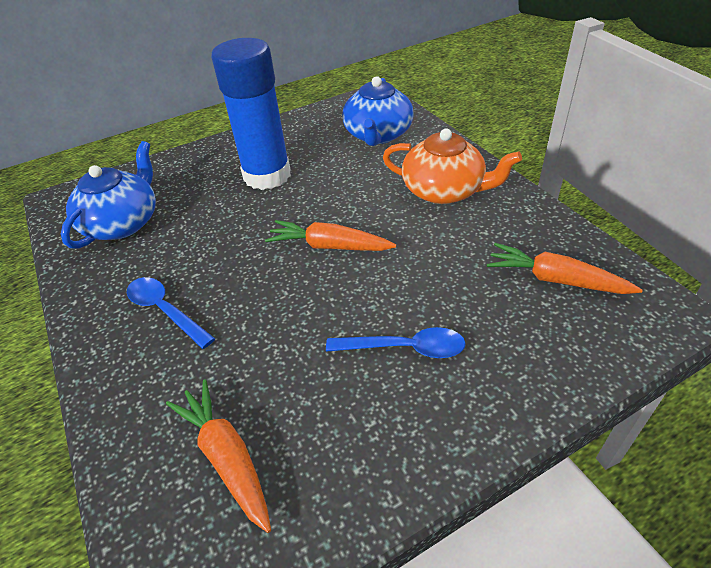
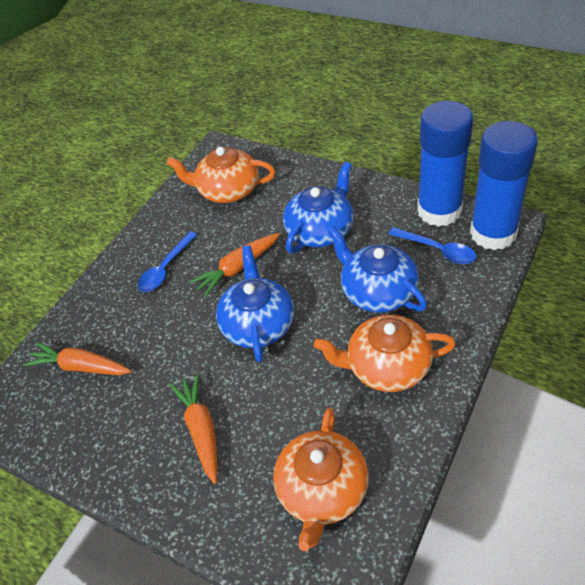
blue glue stick: 1 -> 2
blue teapot: 2 -> 3
orange teapot: 1 -> 3

